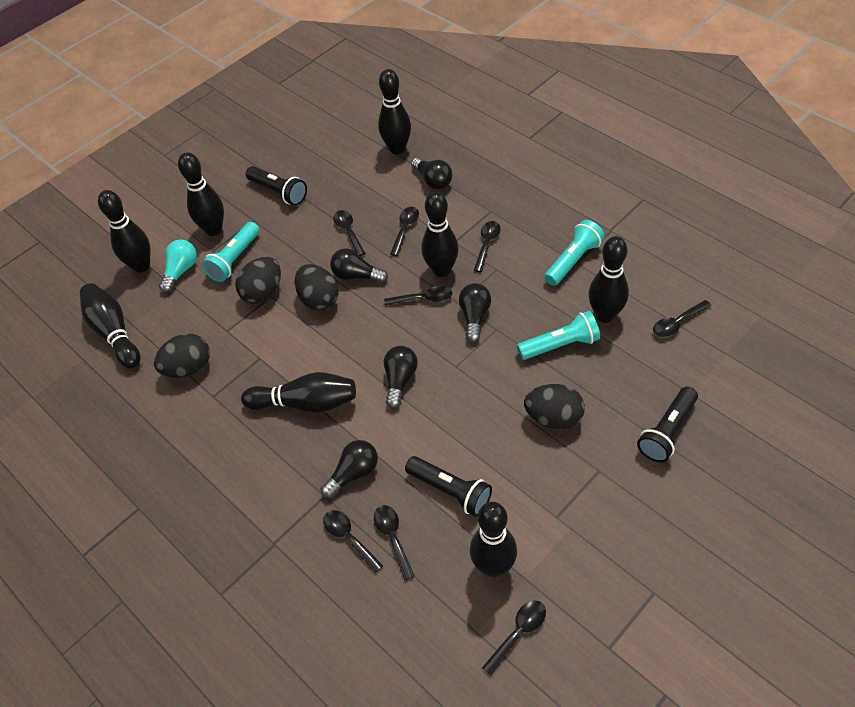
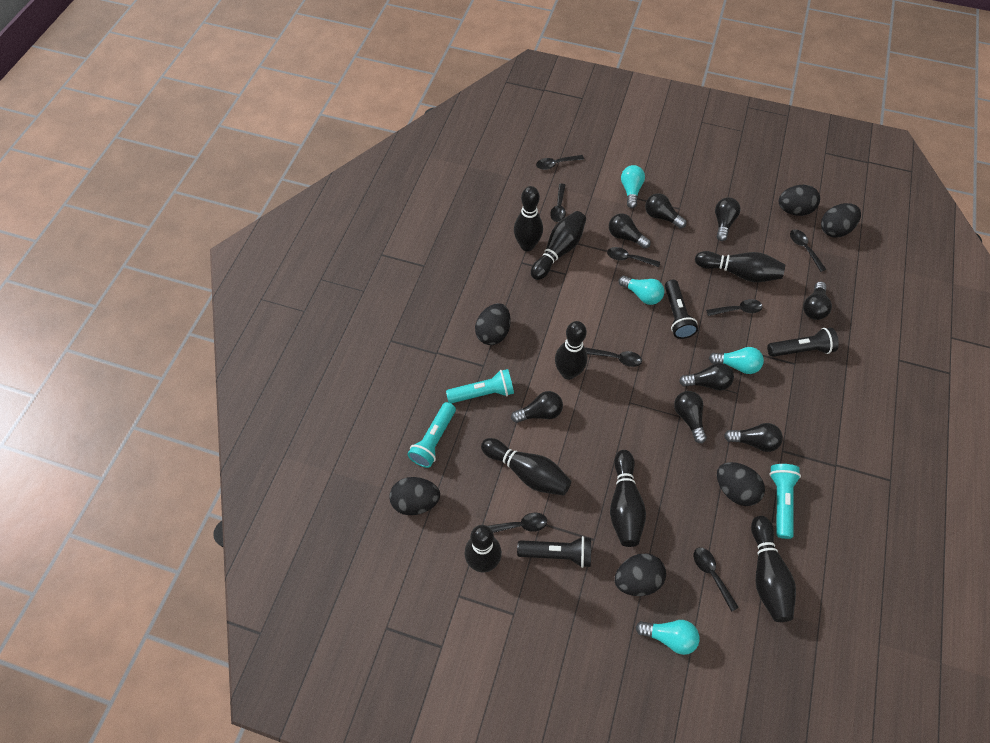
black egg: 4 -> 6
black light bulb: 5 -> 8
turquoise light bulb: 1 -> 4

